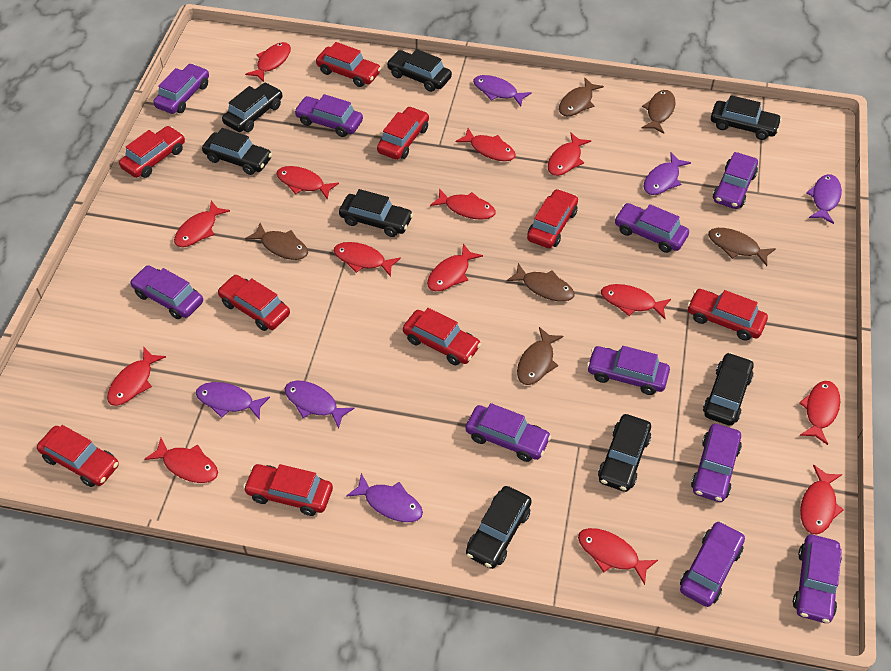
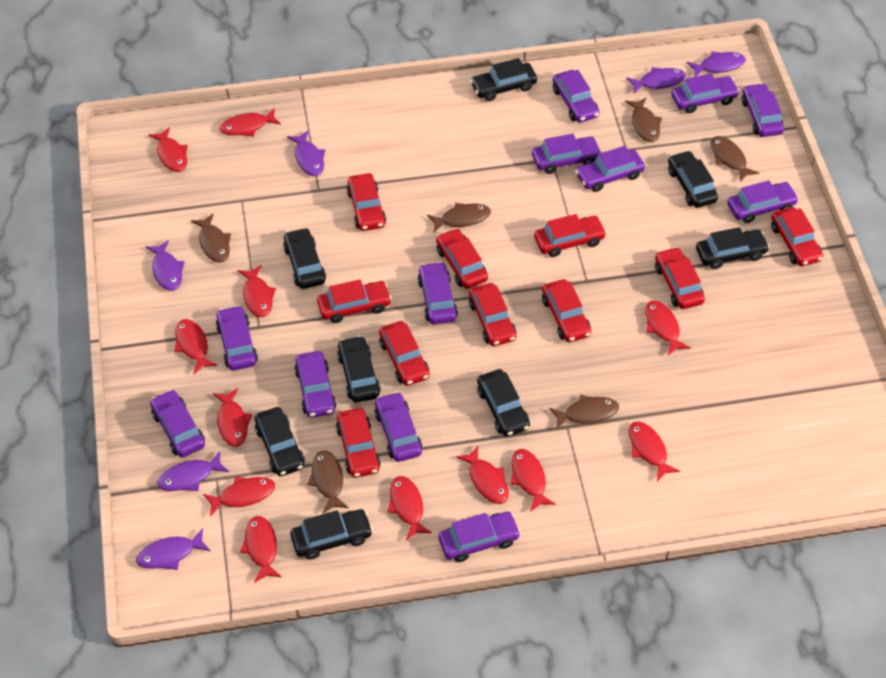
purple car: 10 -> 12
red car: 9 -> 10
red fish: 14 -> 12

